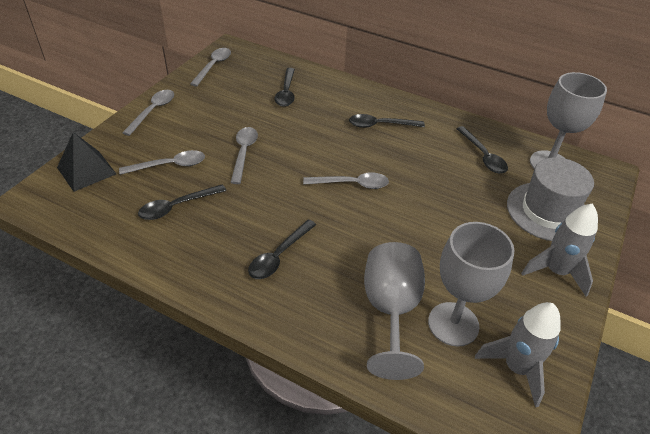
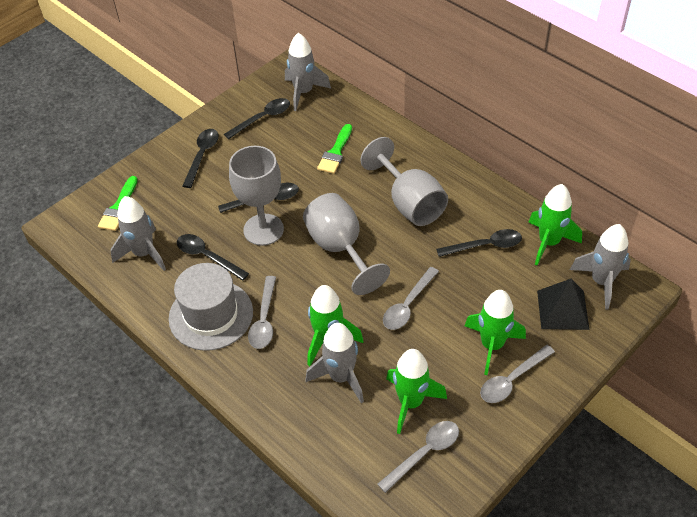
green brush: 0 -> 2
green rocket: 0 -> 4
grey rocket: 2 -> 4
grey spoon: 5 -> 4

